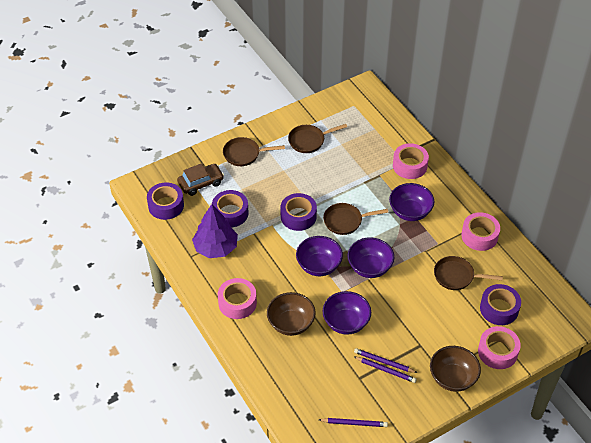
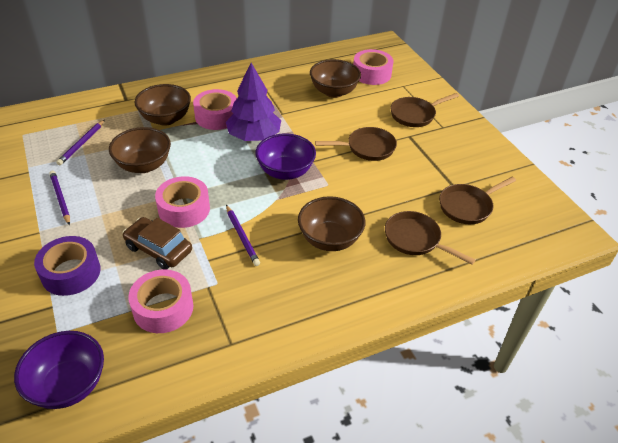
brown bowl: 2 -> 4
purple bowl: 4 -> 2
purple tape: 4 -> 1

